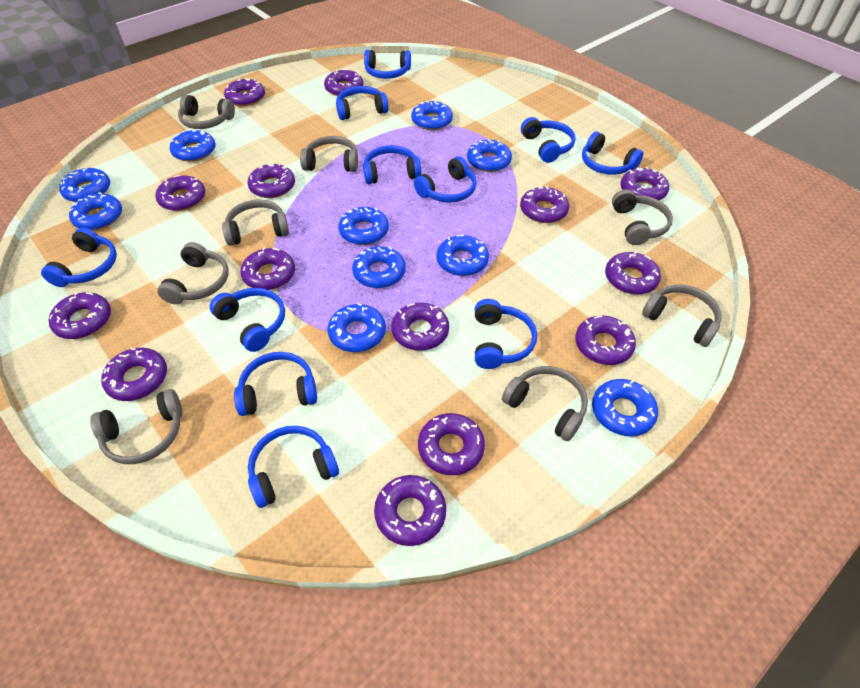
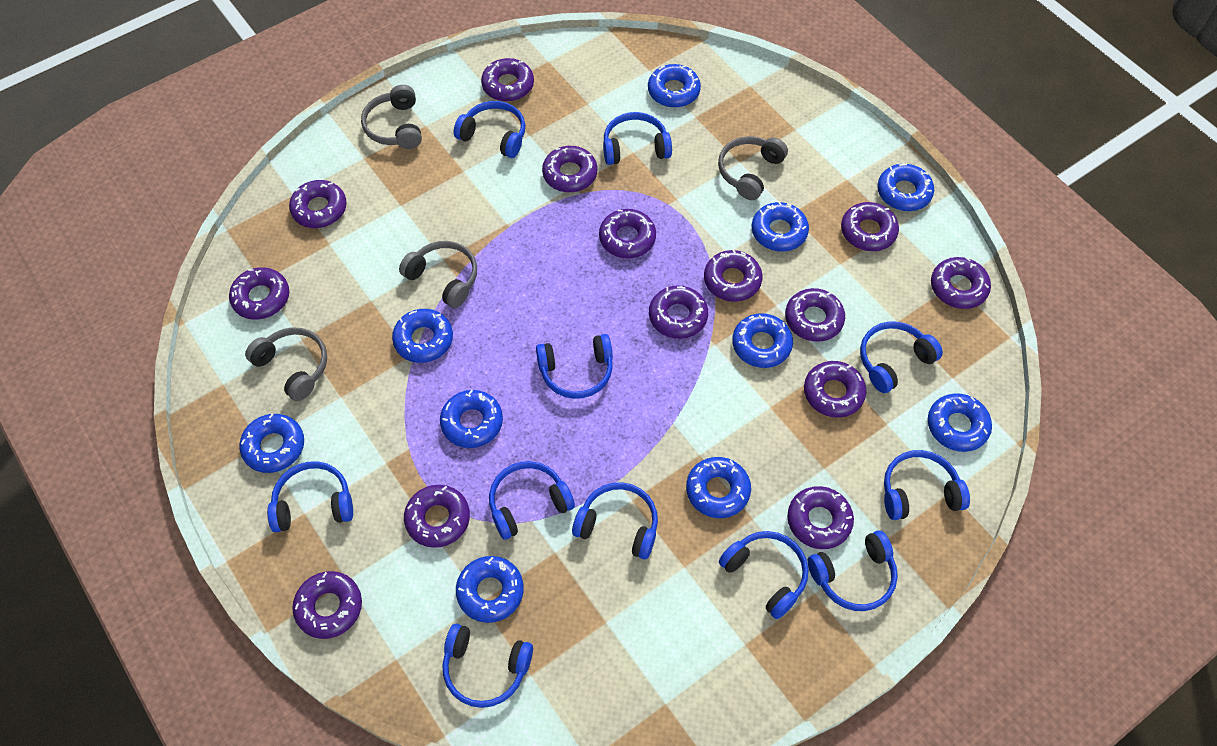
grey headphones: 8 -> 4

